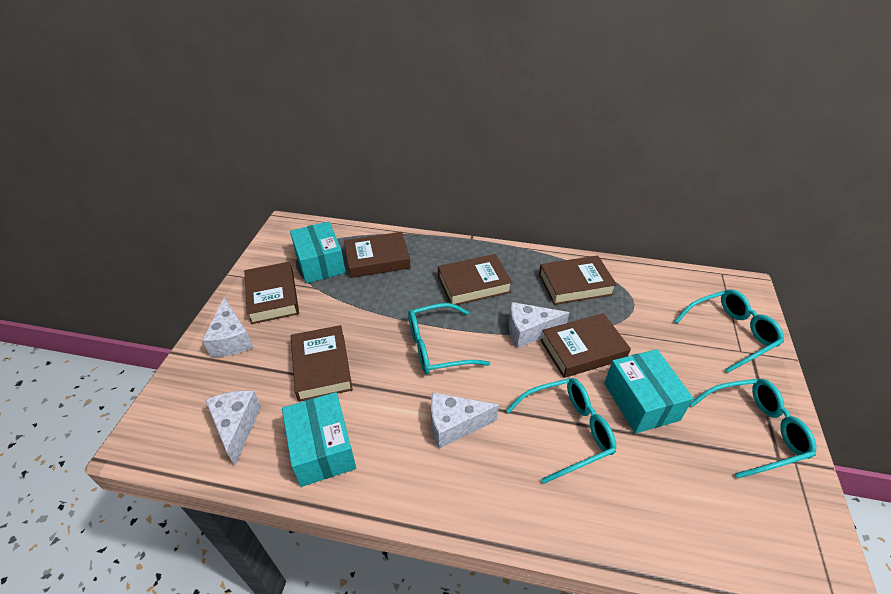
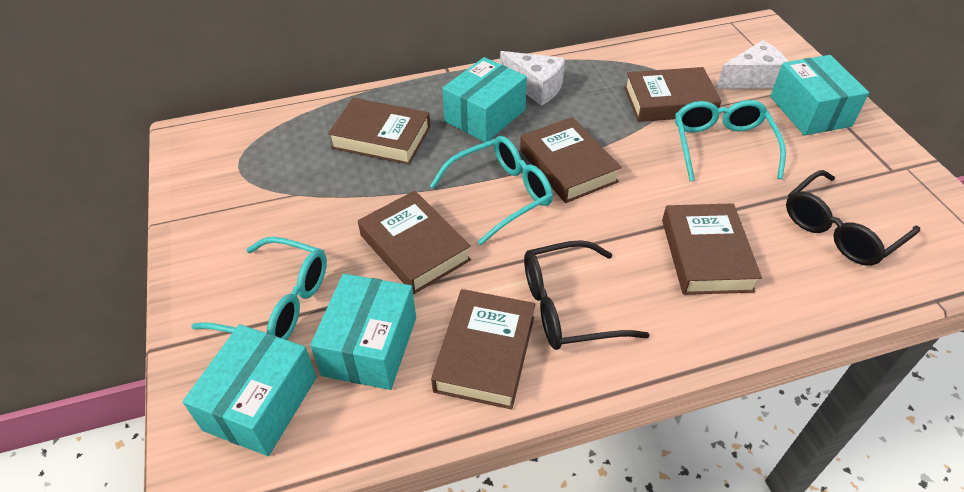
black glasses: 0 -> 2
turquoise box: 3 -> 4
turquoise glasses: 4 -> 3
white cheese: 4 -> 2

